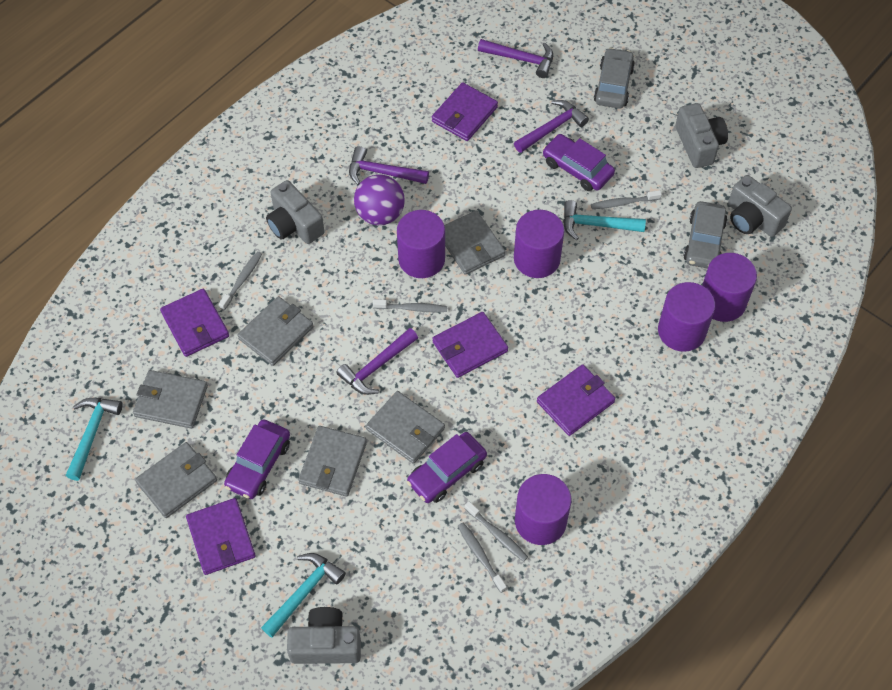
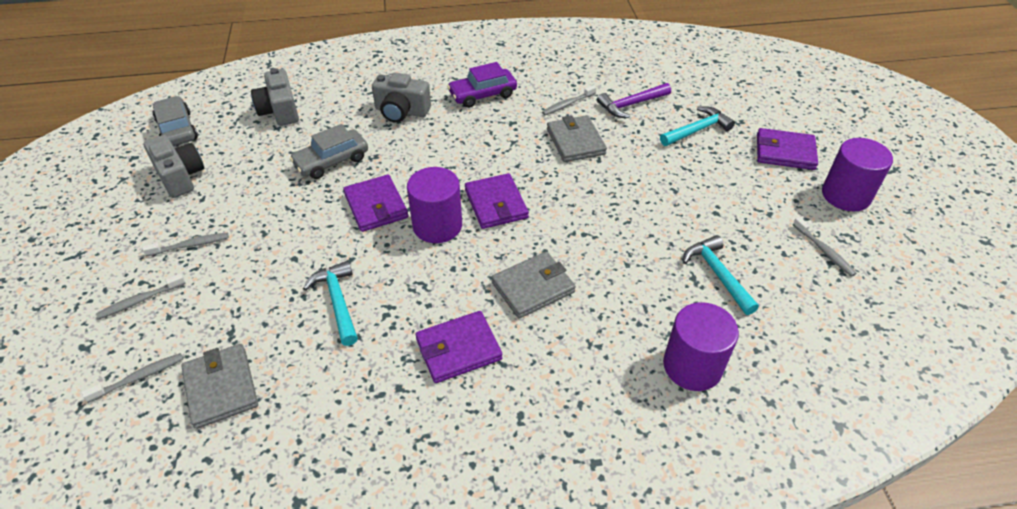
grey camera: 4 -> 3
grey wallet: 6 -> 3
purple ball: 1 -> 0
purple car: 3 -> 1
purple cylinder: 5 -> 3
purple hammer: 4 -> 1
purple wallet: 5 -> 4

